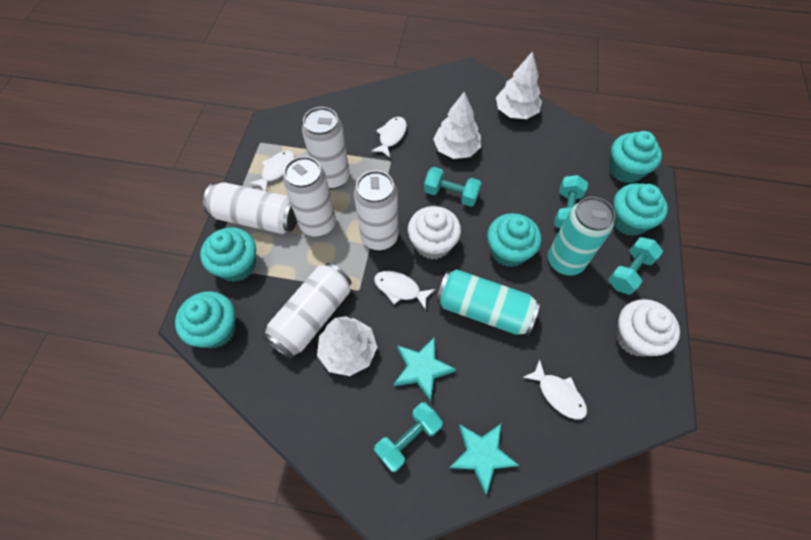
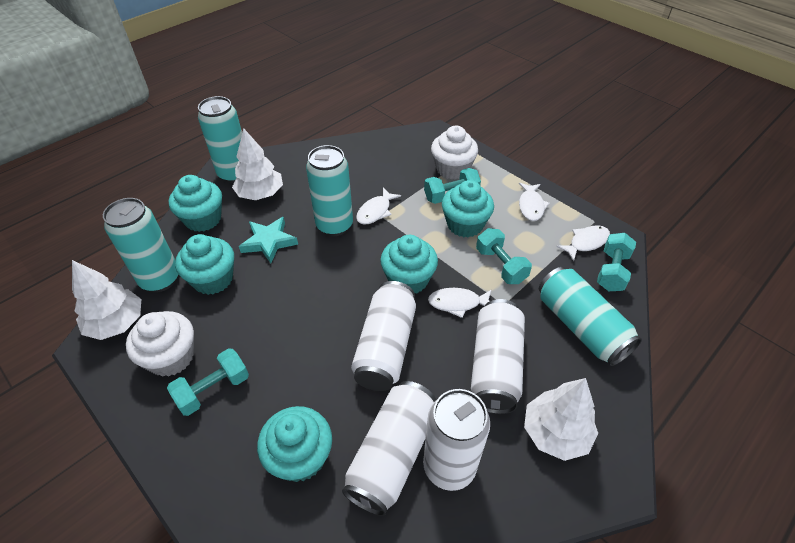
turquoise can: 2 -> 4
turquoise star: 2 -> 1
white can: 5 -> 4

